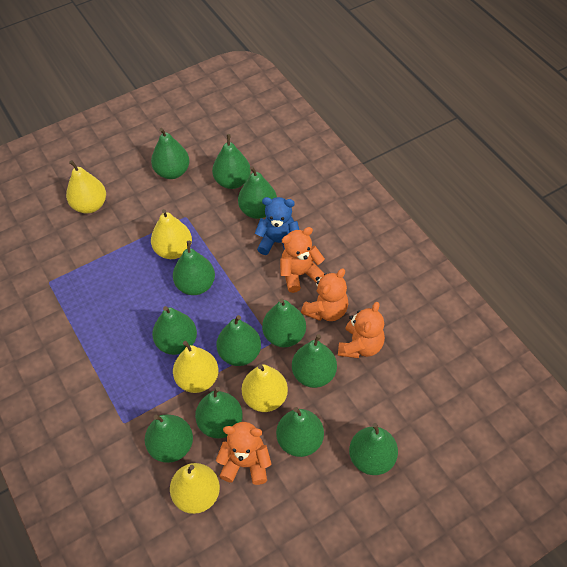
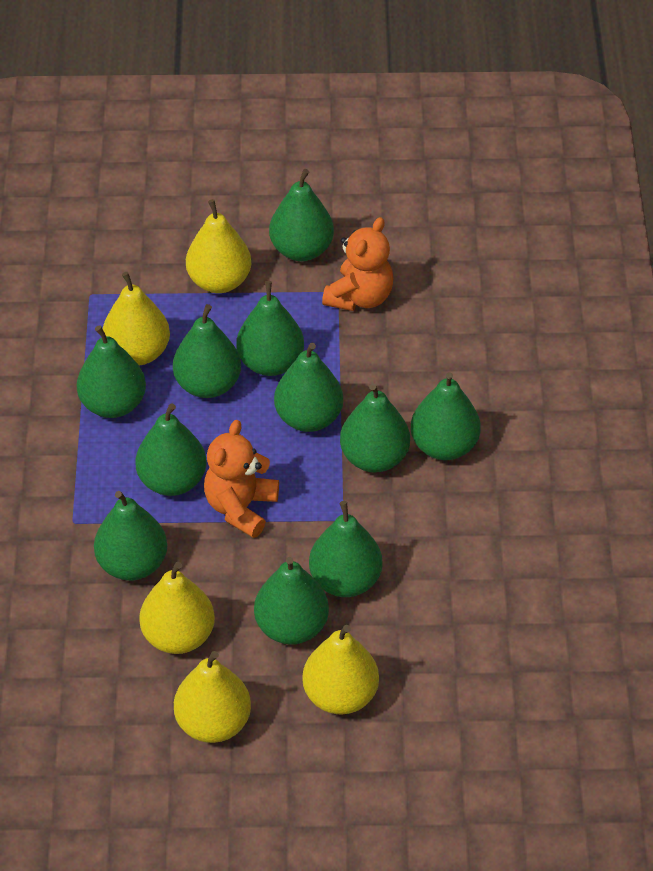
blue teddy bear: 1 -> 0
green pear: 12 -> 11
orange teddy bear: 4 -> 2

